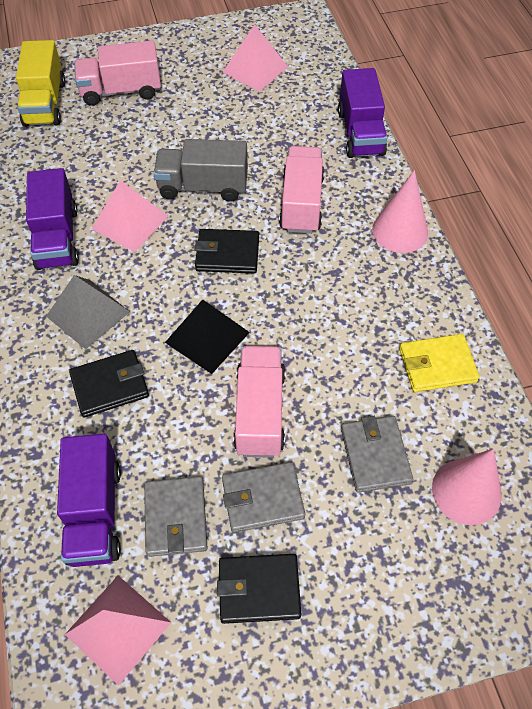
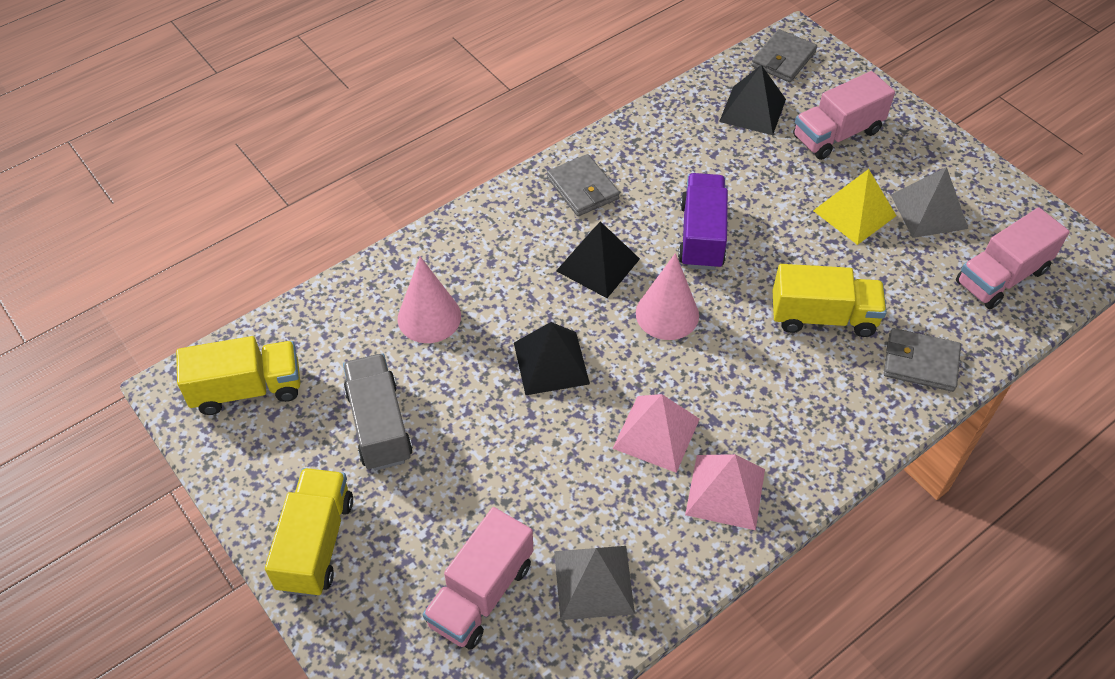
black pyramid: 1 -> 3
black wallet: 3 -> 0
grey pyramid: 1 -> 2
pink pyramid: 3 -> 2
purple truck: 3 -> 1
yellow pyramid: 0 -> 1
yellow truck: 1 -> 3
yellow wallet: 1 -> 0

